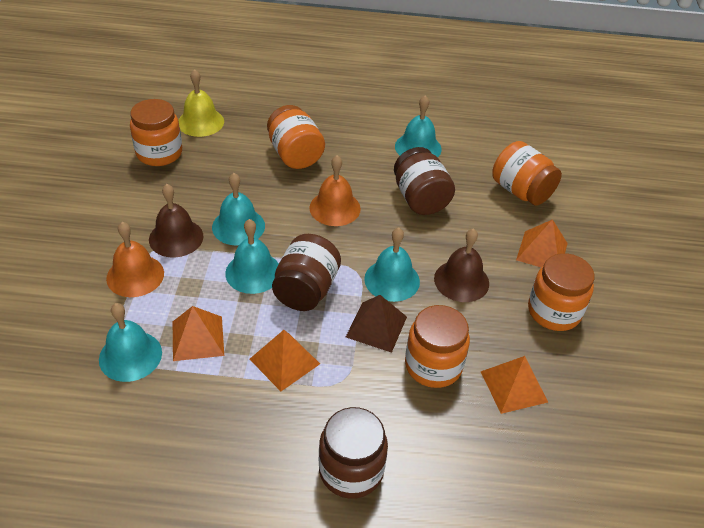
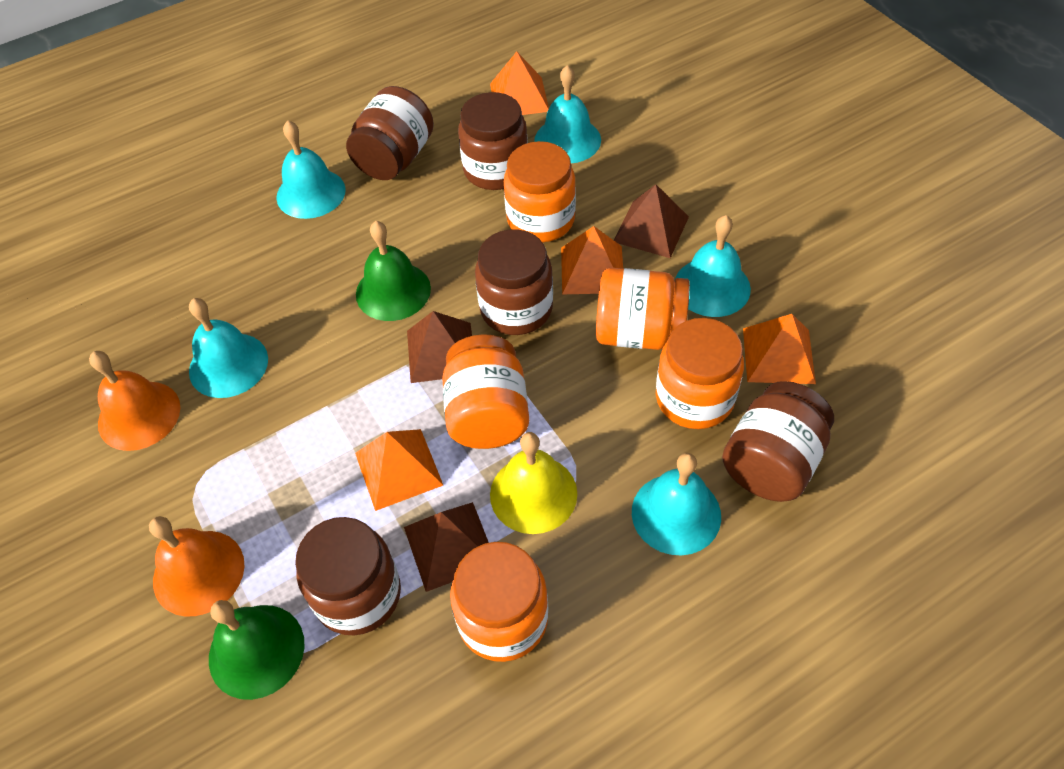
brown bell: 2 -> 0
brown jar: 3 -> 5
brown pyramid: 1 -> 3
green bell: 0 -> 2

